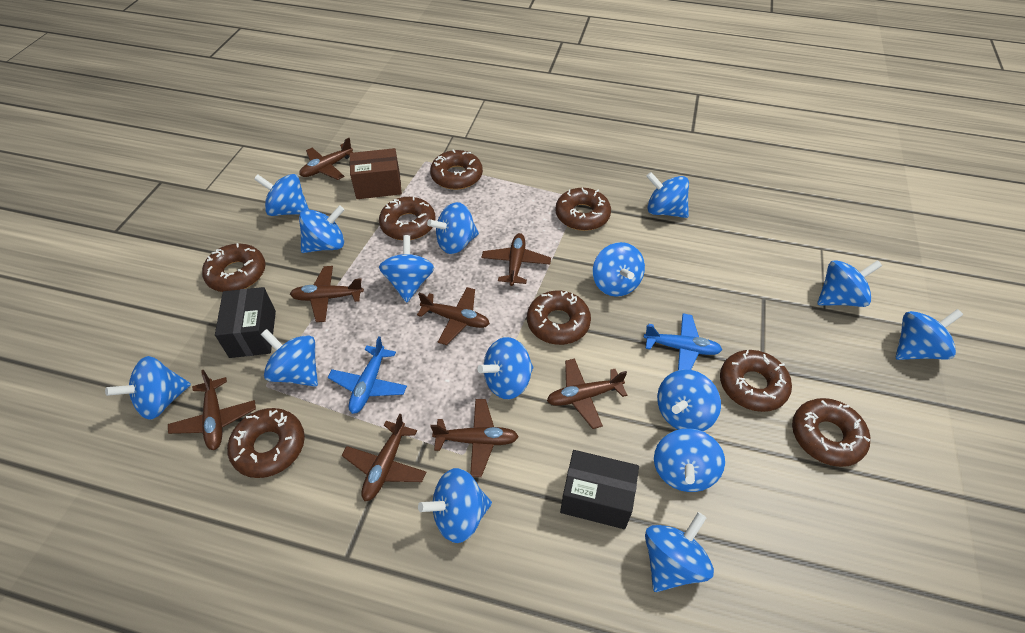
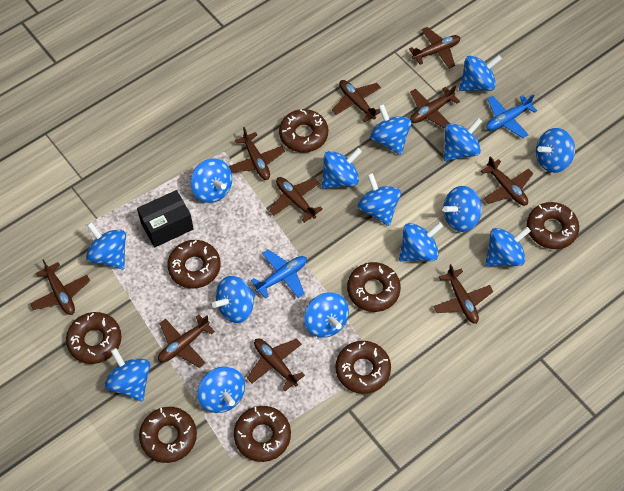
black box: 2 -> 1
brown box: 1 -> 0
brown plane: 8 -> 10

